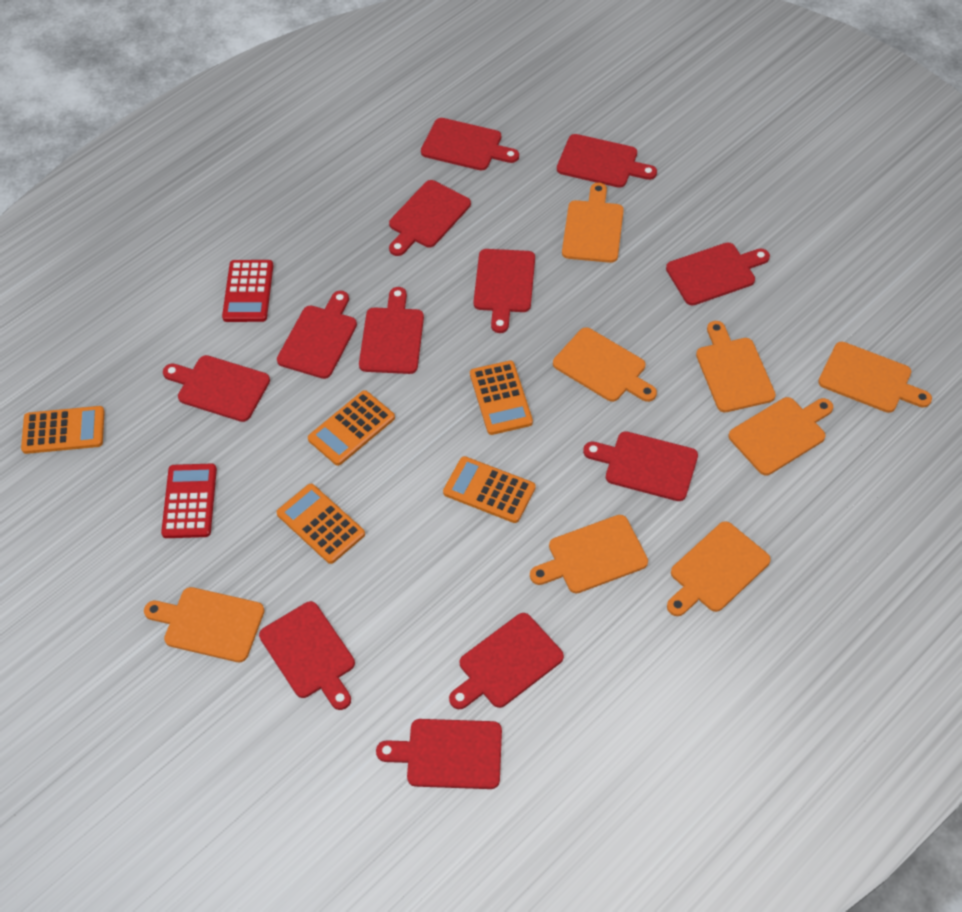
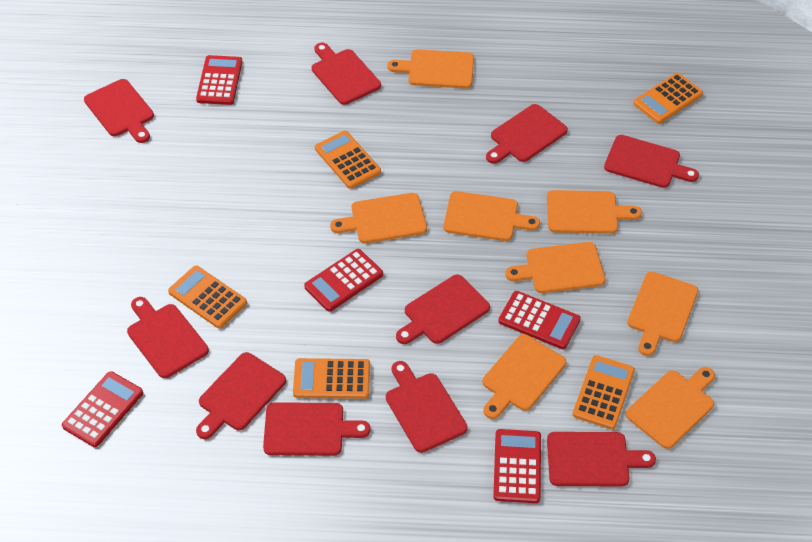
red calculator: 2 -> 5
red cutting board: 12 -> 10

